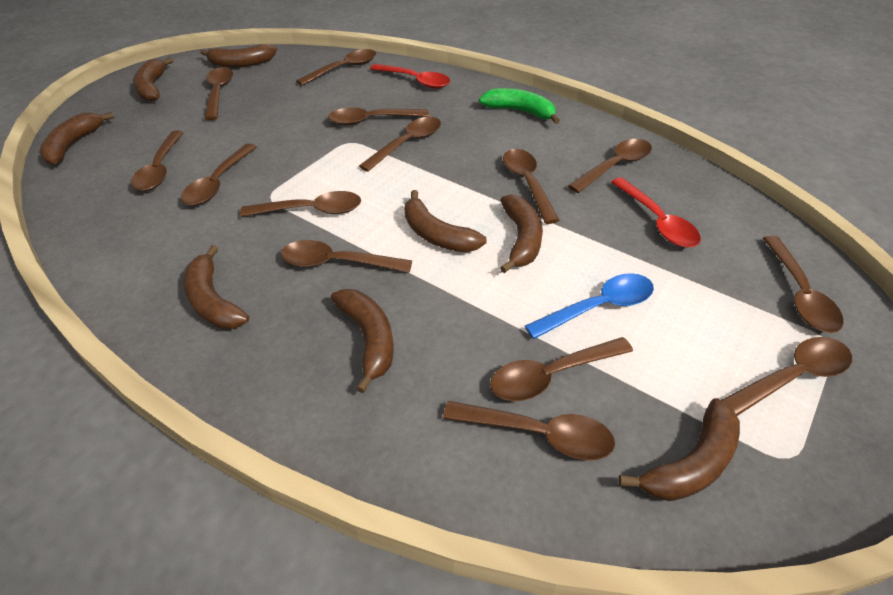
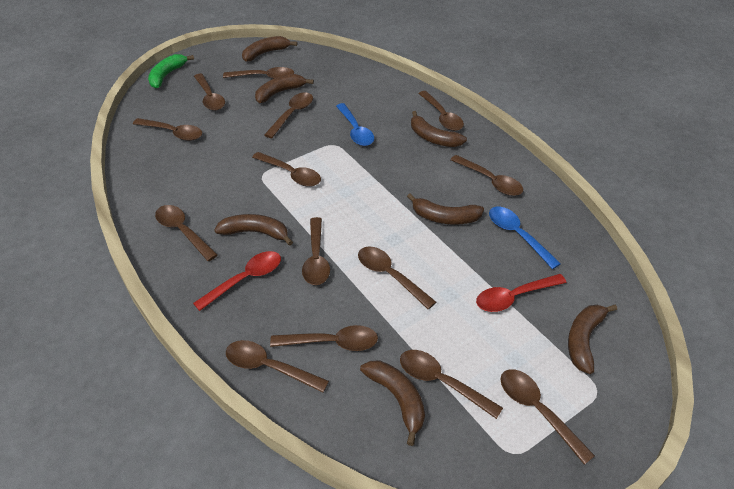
blue spoon: 1 -> 2
brown banana: 8 -> 7

